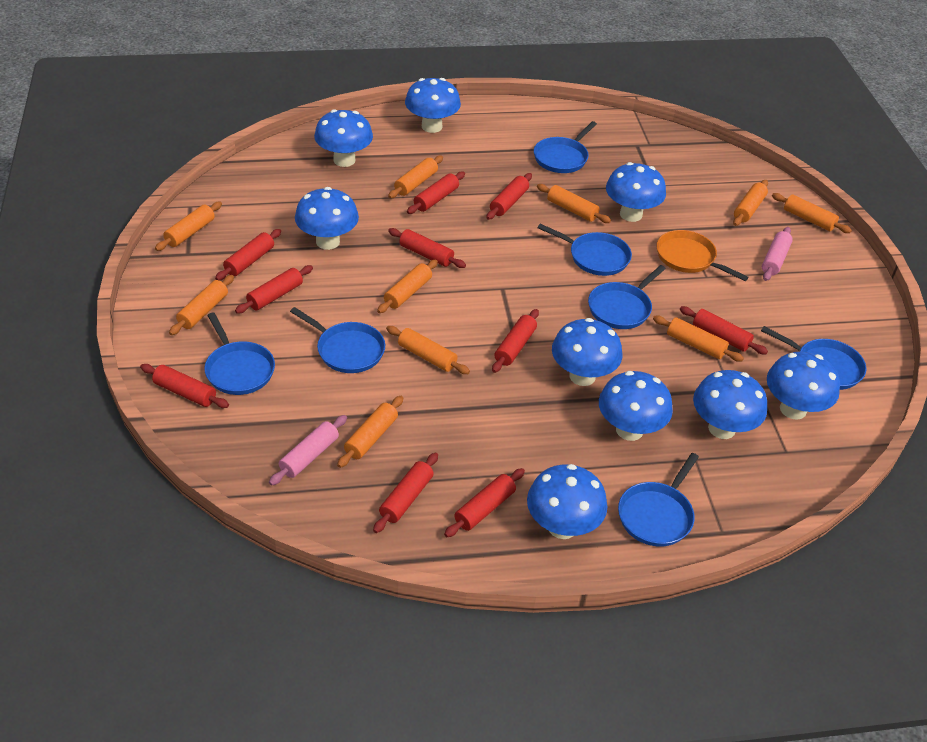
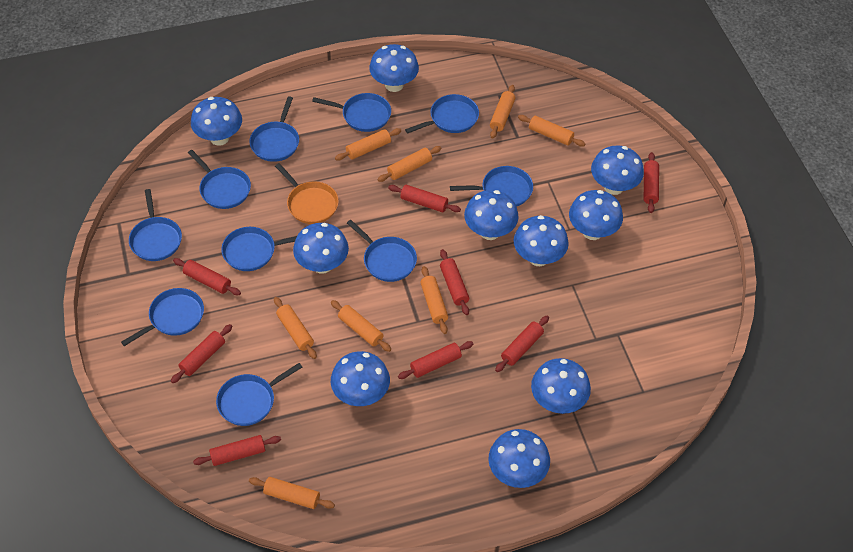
blue mushroom: 9 -> 10
blue pan: 7 -> 10
orange rolling pin: 10 -> 8
pink rolling pin: 2 -> 0
red rolling pin: 10 -> 8

